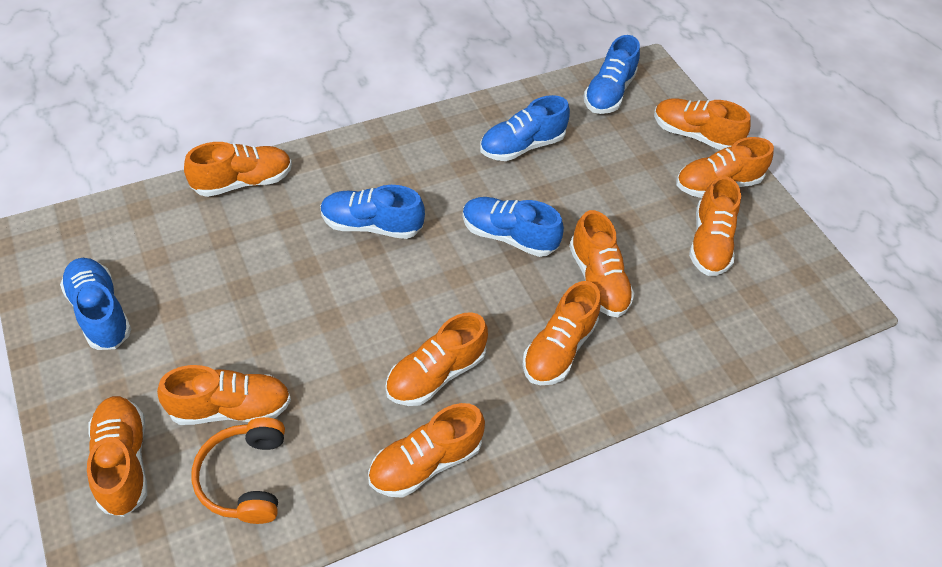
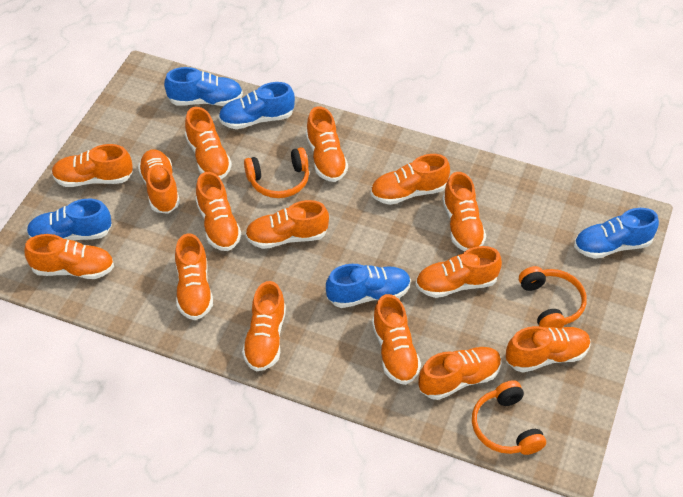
orange headphones: 1 -> 3
orange shoe: 10 -> 15

